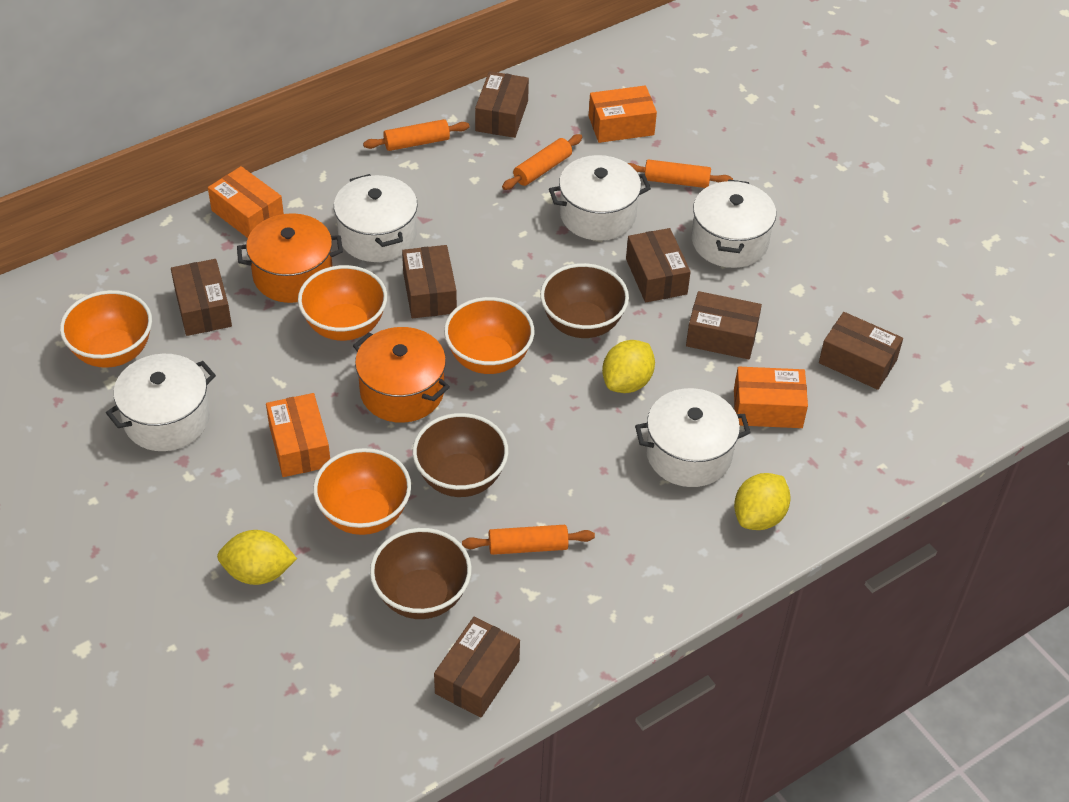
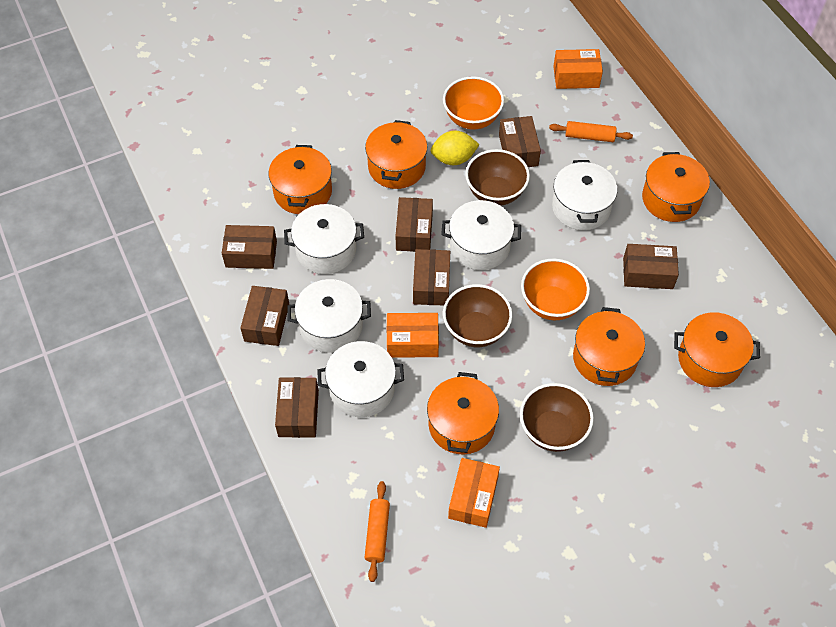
orange bowl: 4 -> 2
orange box: 4 -> 3
orange pot: 2 -> 6
orange rolling pin: 4 -> 2
yellow lemon: 3 -> 1

